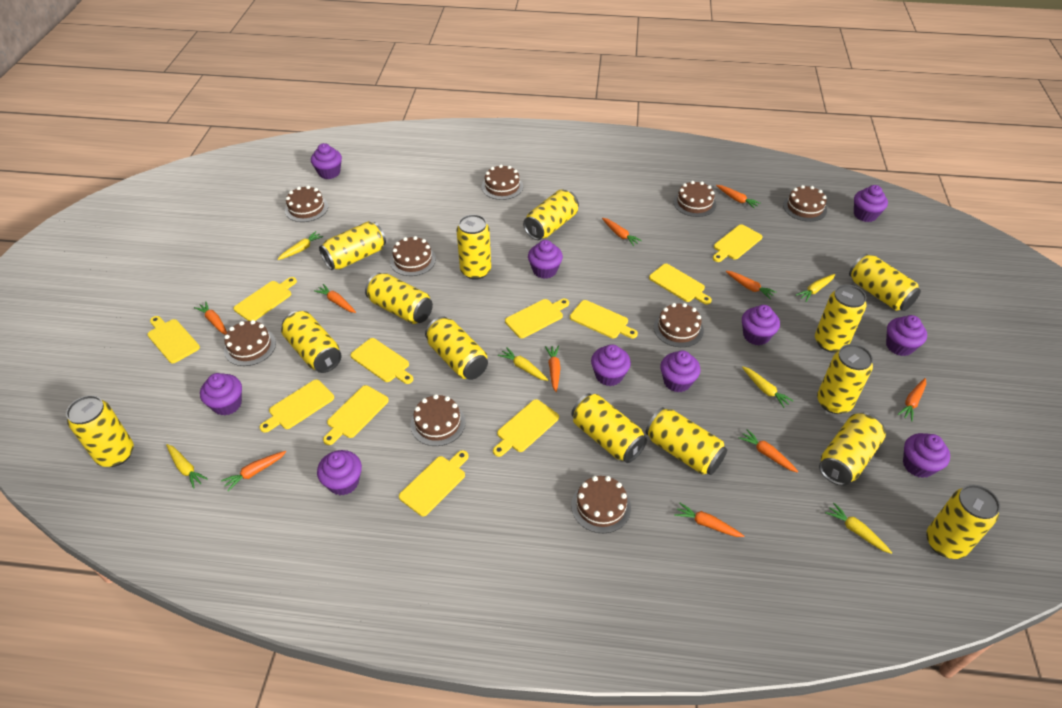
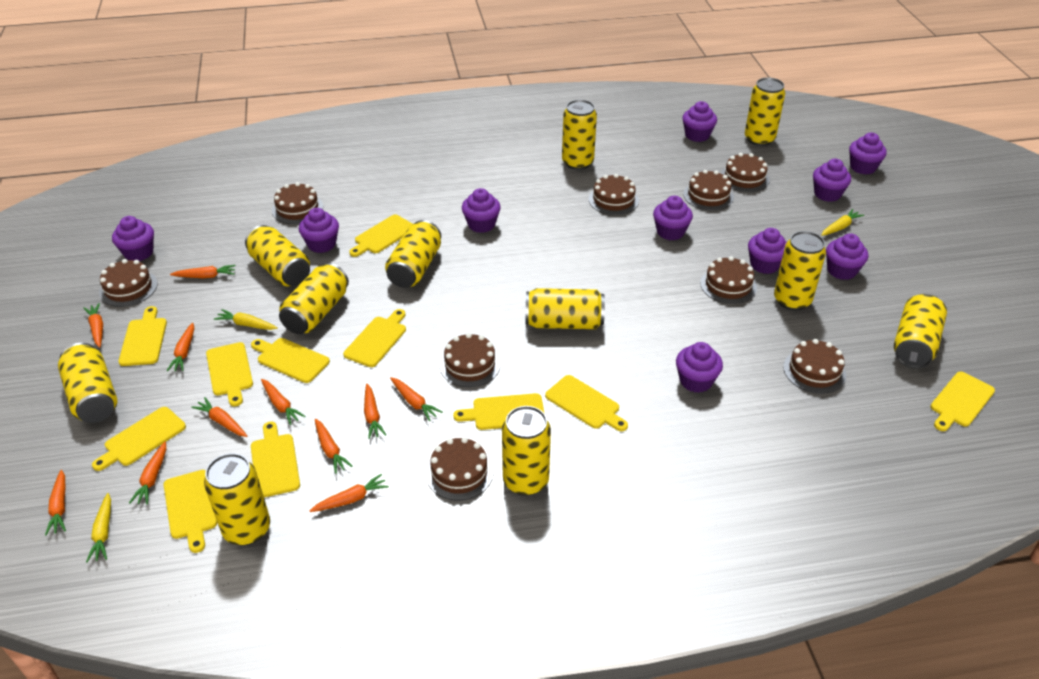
orange carrot: 10 -> 11
yellow can: 14 -> 11
yellow carrot: 6 -> 3

